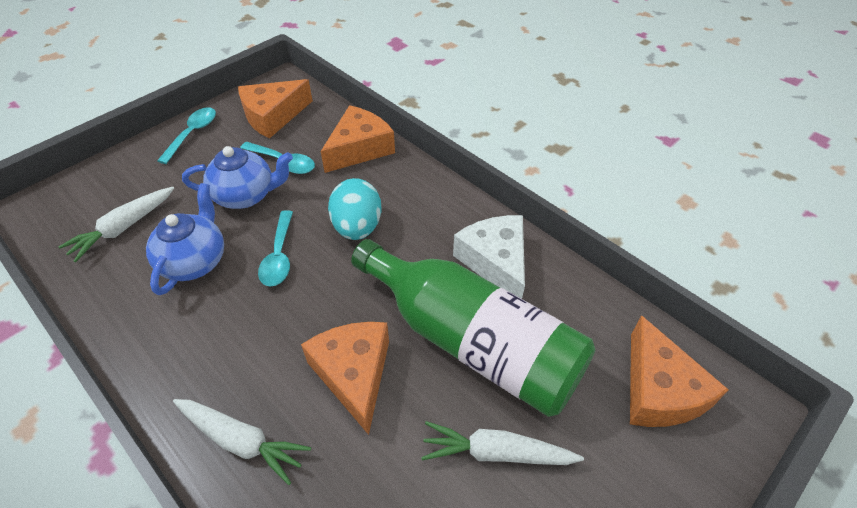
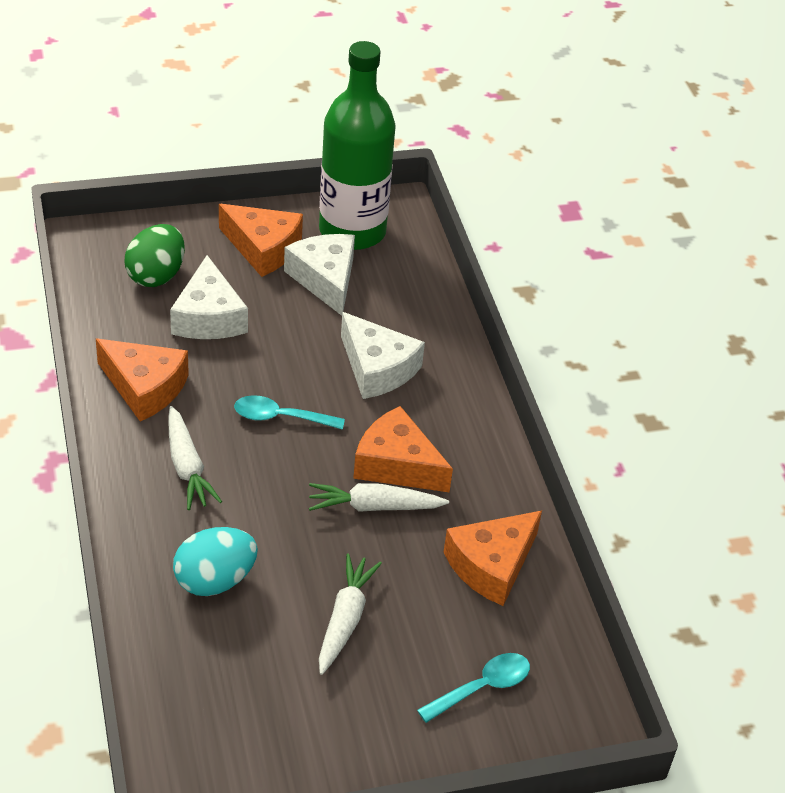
blue teapot: 2 -> 0
green egg: 0 -> 1
turquoise spoon: 3 -> 2
white cheese: 1 -> 3

